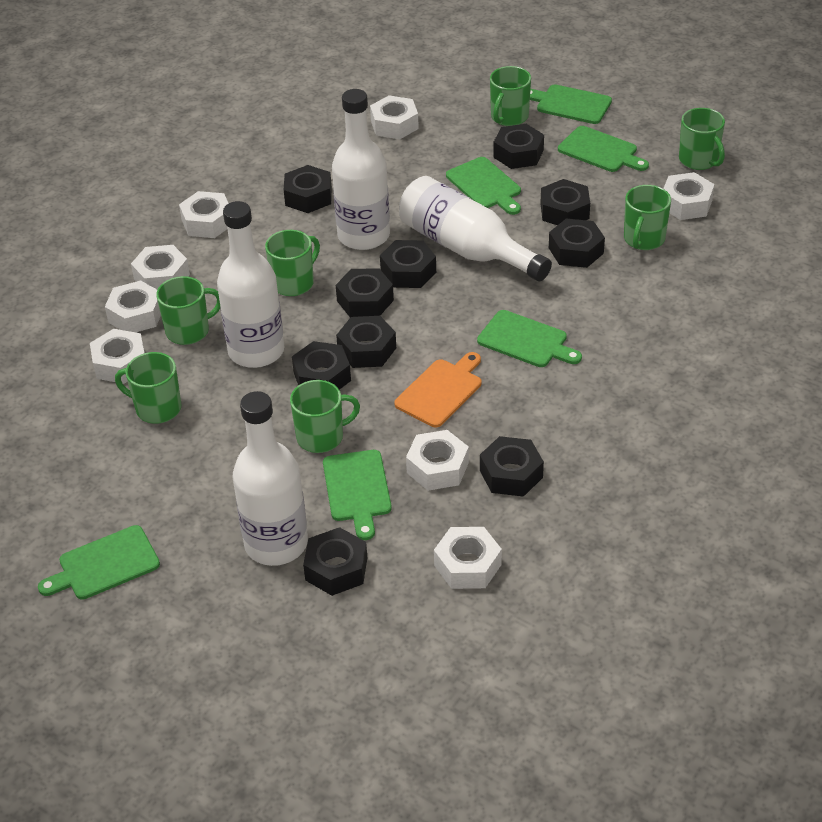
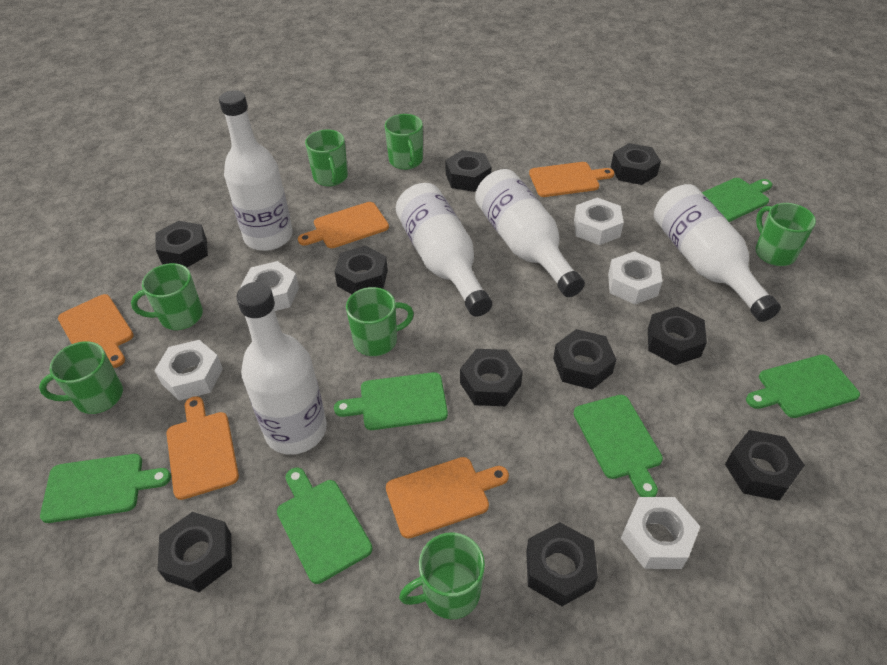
orange cutting board: 1 -> 5
white bottle: 4 -> 5
white nut: 8 -> 5

